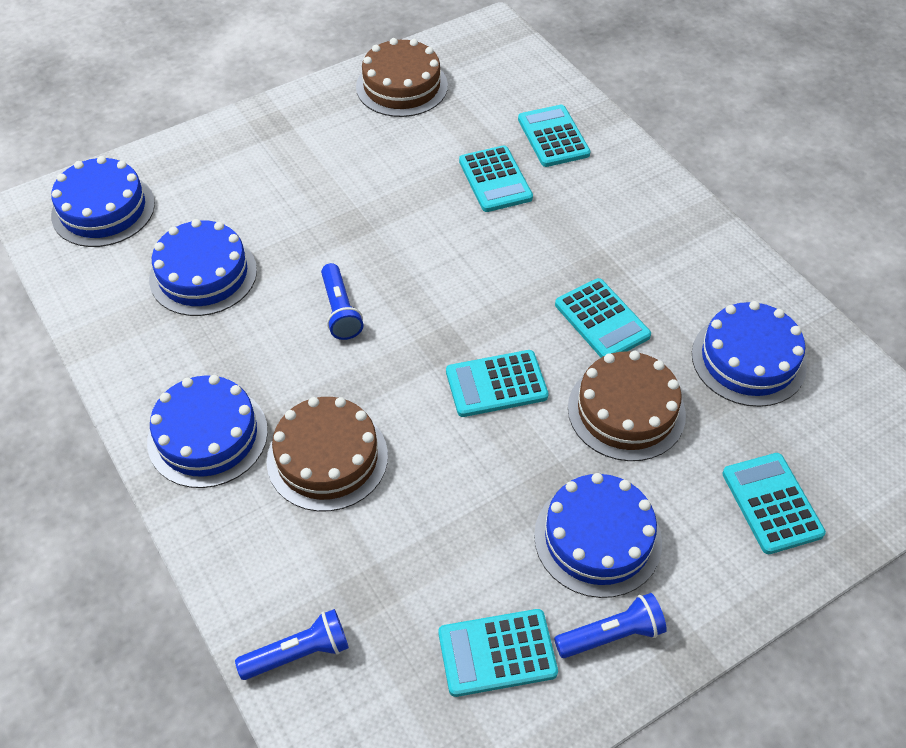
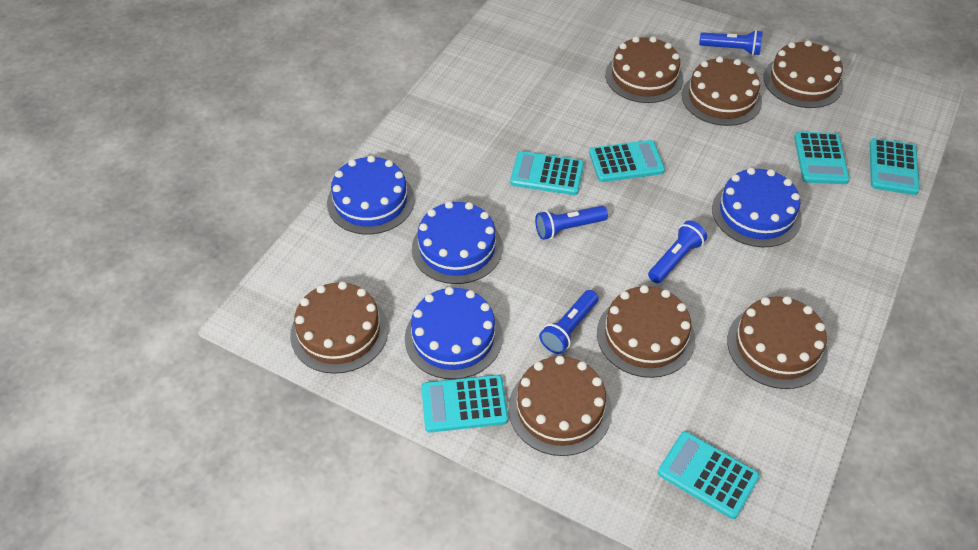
blue cake: 5 -> 4
blue flashlight: 3 -> 4
brown cake: 3 -> 7

